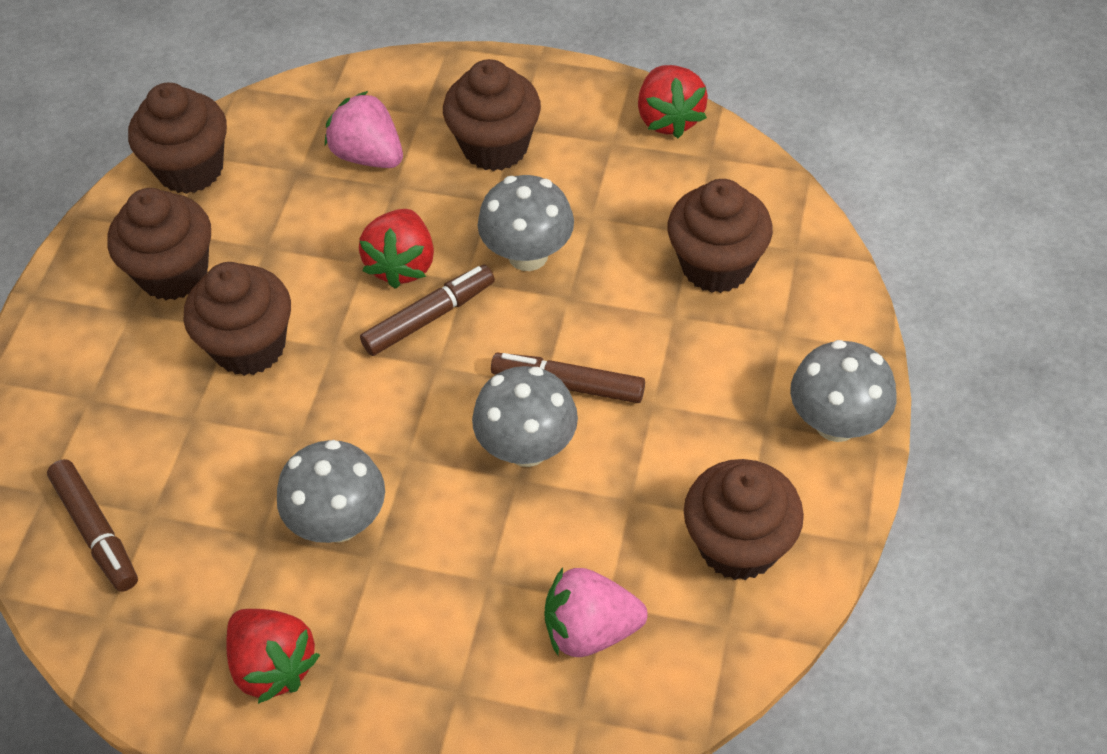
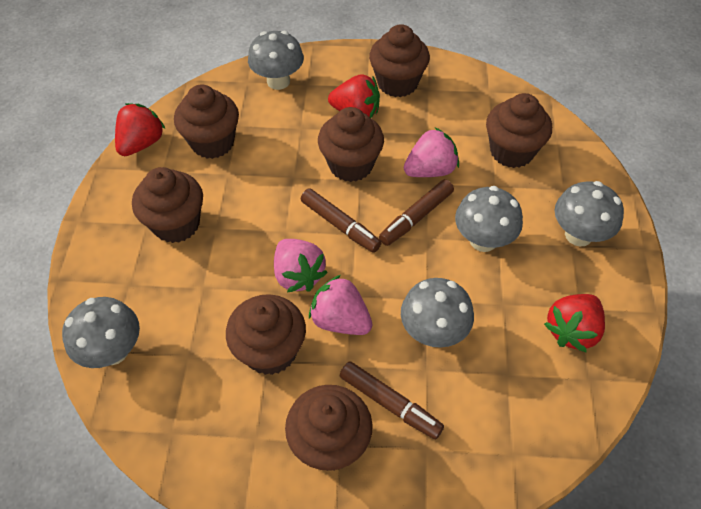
brown cupcake: 6 -> 7
grey mushroom: 4 -> 5
pink strawberry: 2 -> 3

